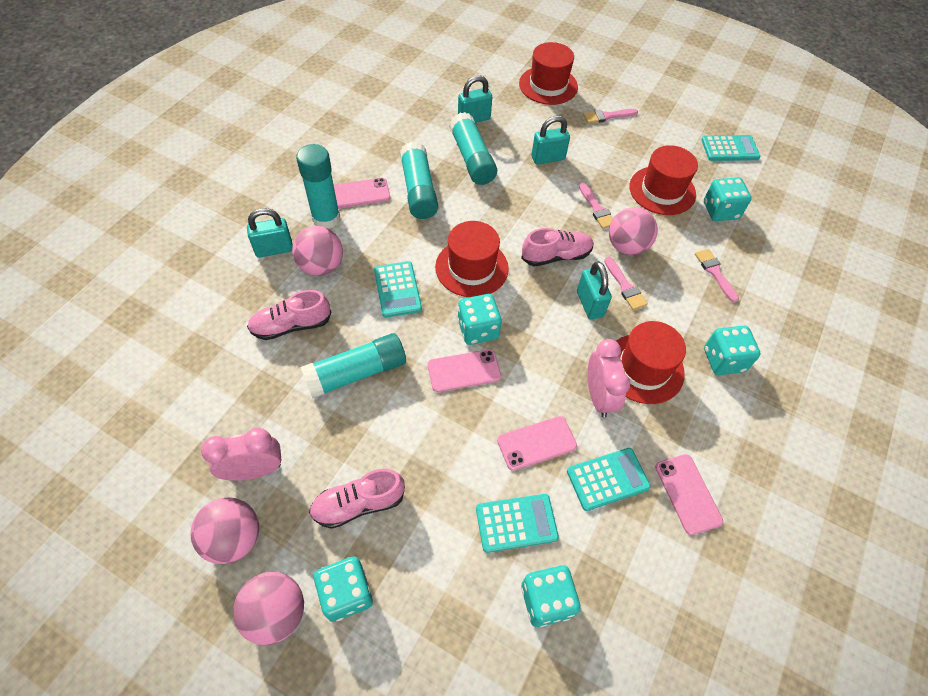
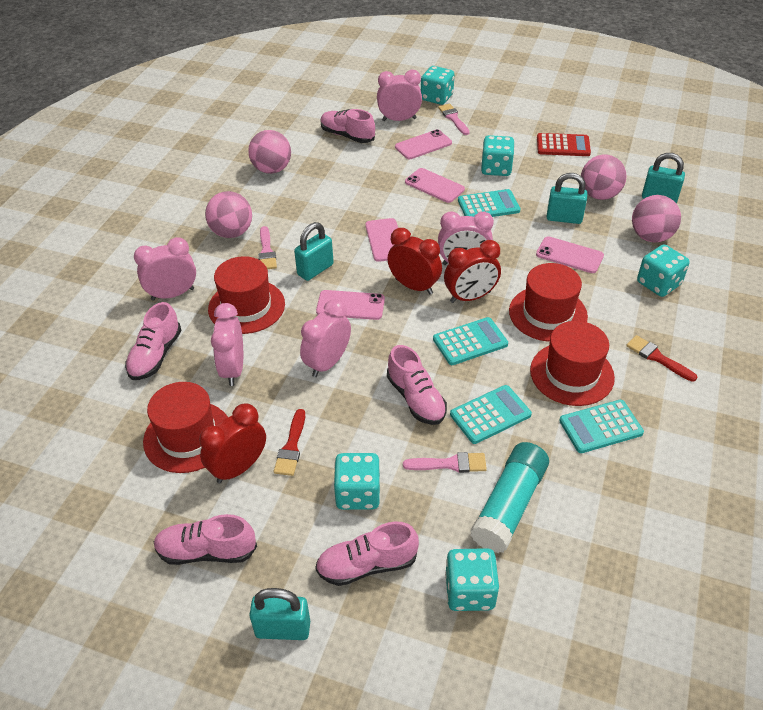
pink brush: 4 -> 3
pink clock: 2 -> 5
pink phone: 4 -> 5
pink shoe: 3 -> 5
red brush: 0 -> 2
red calculator: 0 -> 1
red clock: 0 -> 3
turquoise glue stick: 4 -> 1

